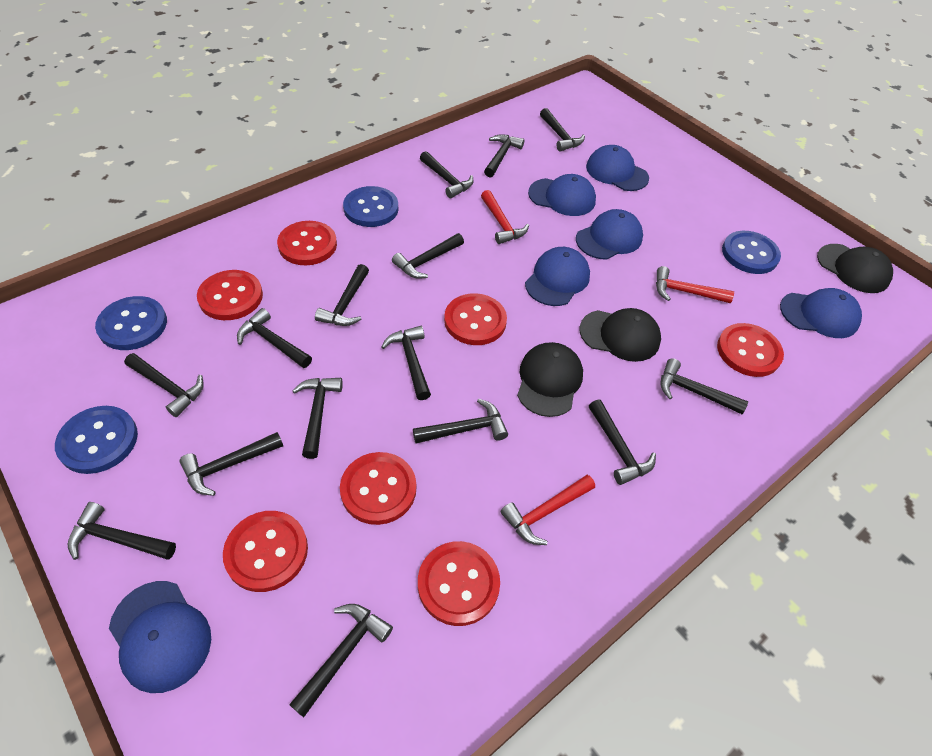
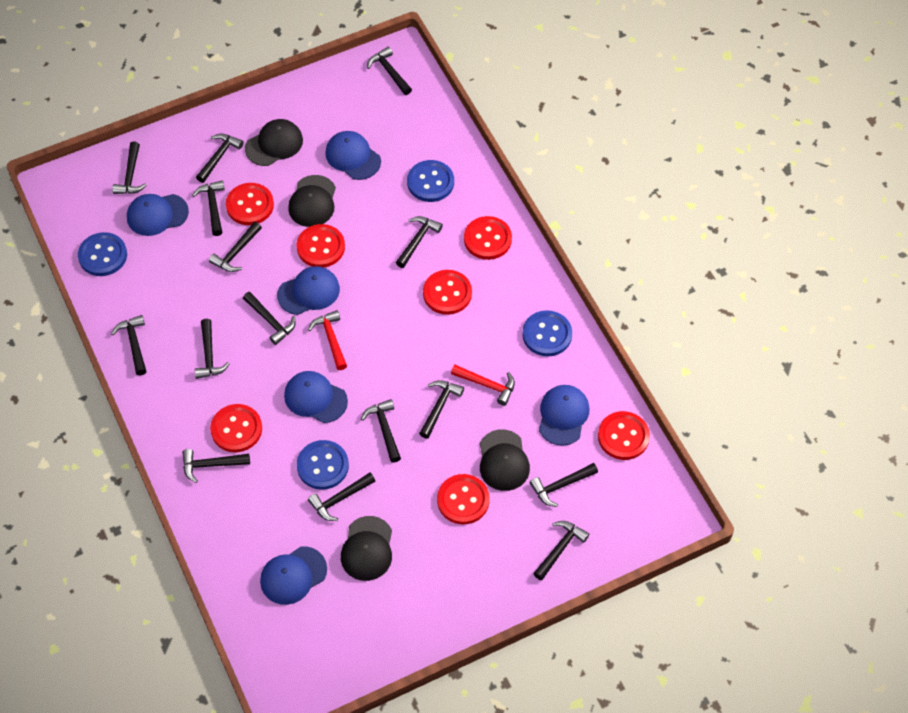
black cap: 3 -> 4
red hammer: 3 -> 2

